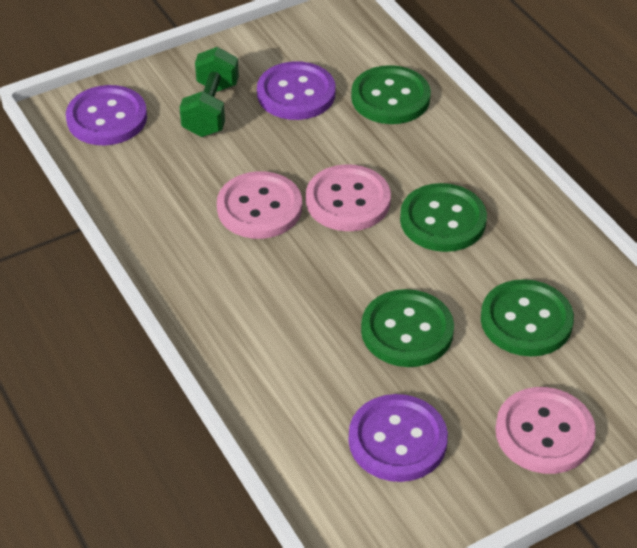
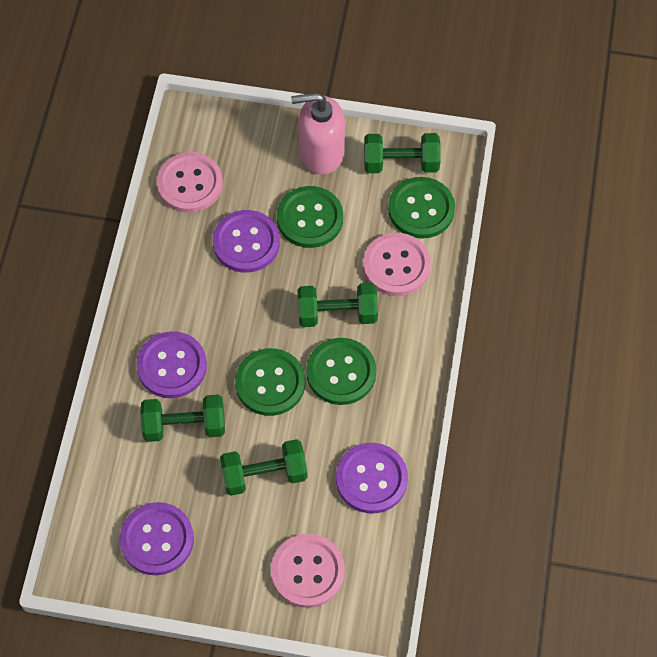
green dumbbell: 1 -> 4
pink soap dispenser: 0 -> 1
purple button: 3 -> 4

